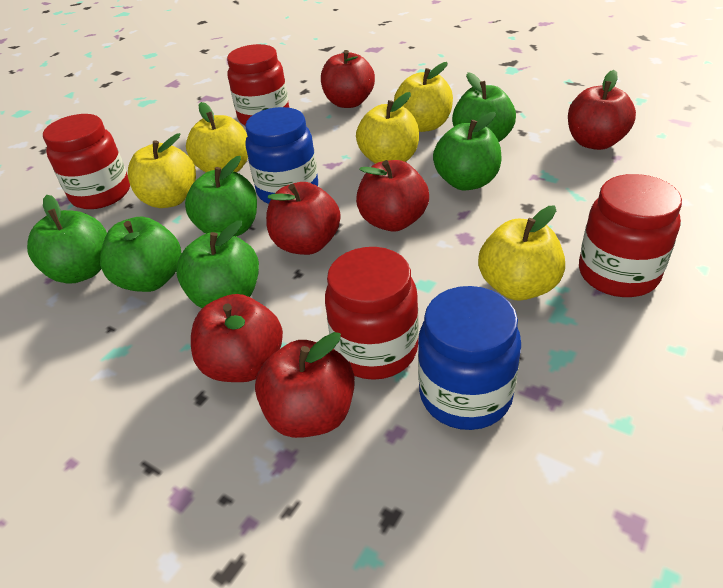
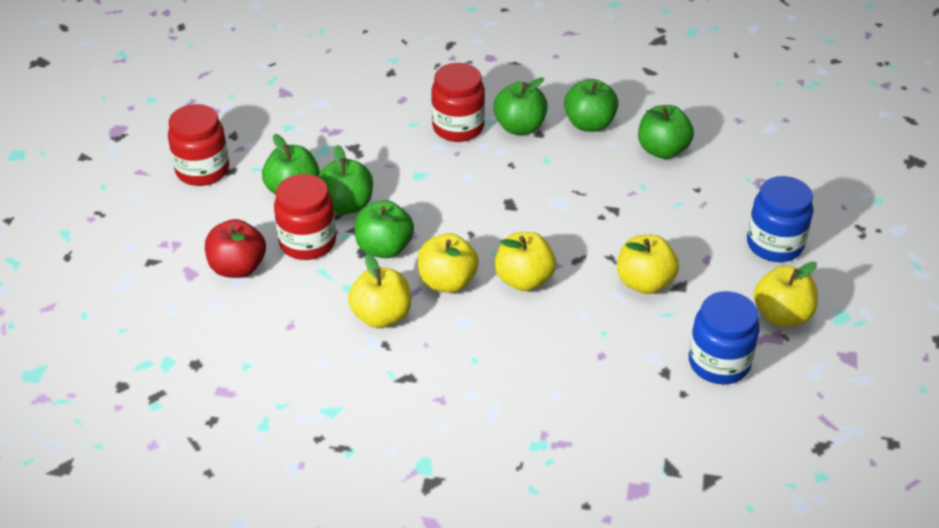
red apple: 6 -> 1
red jar: 4 -> 3

